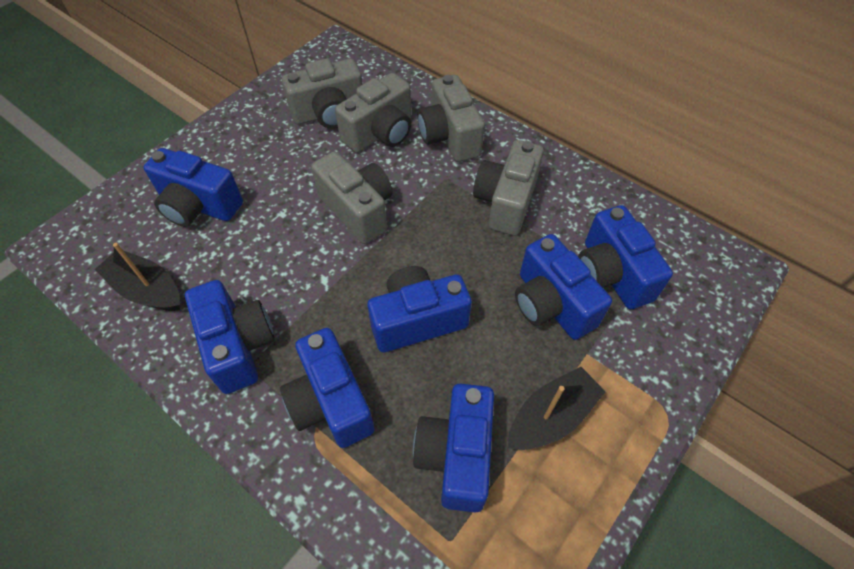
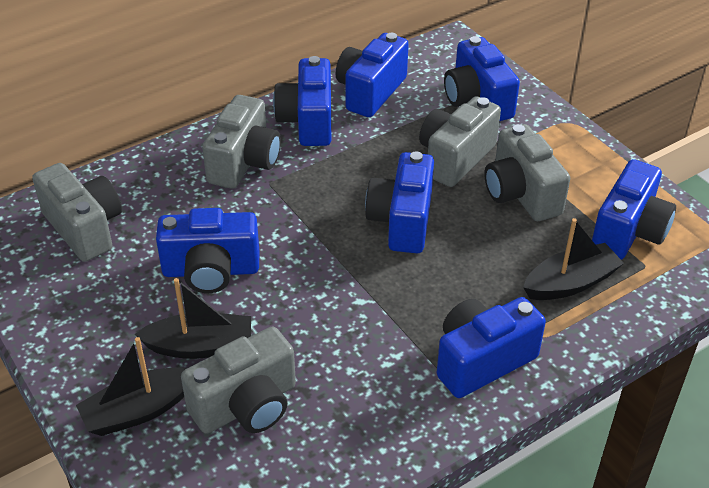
black boat: 2 -> 3

